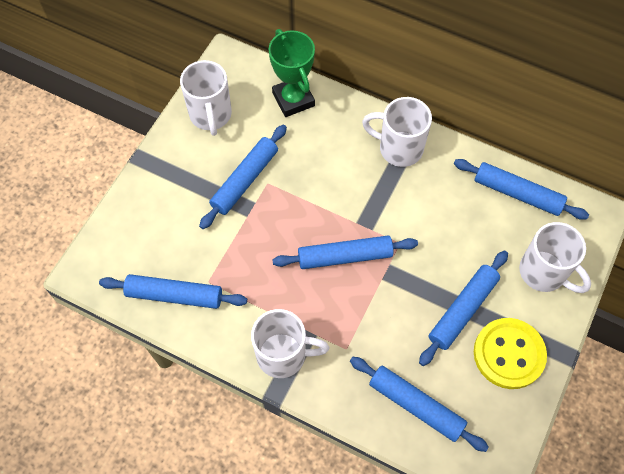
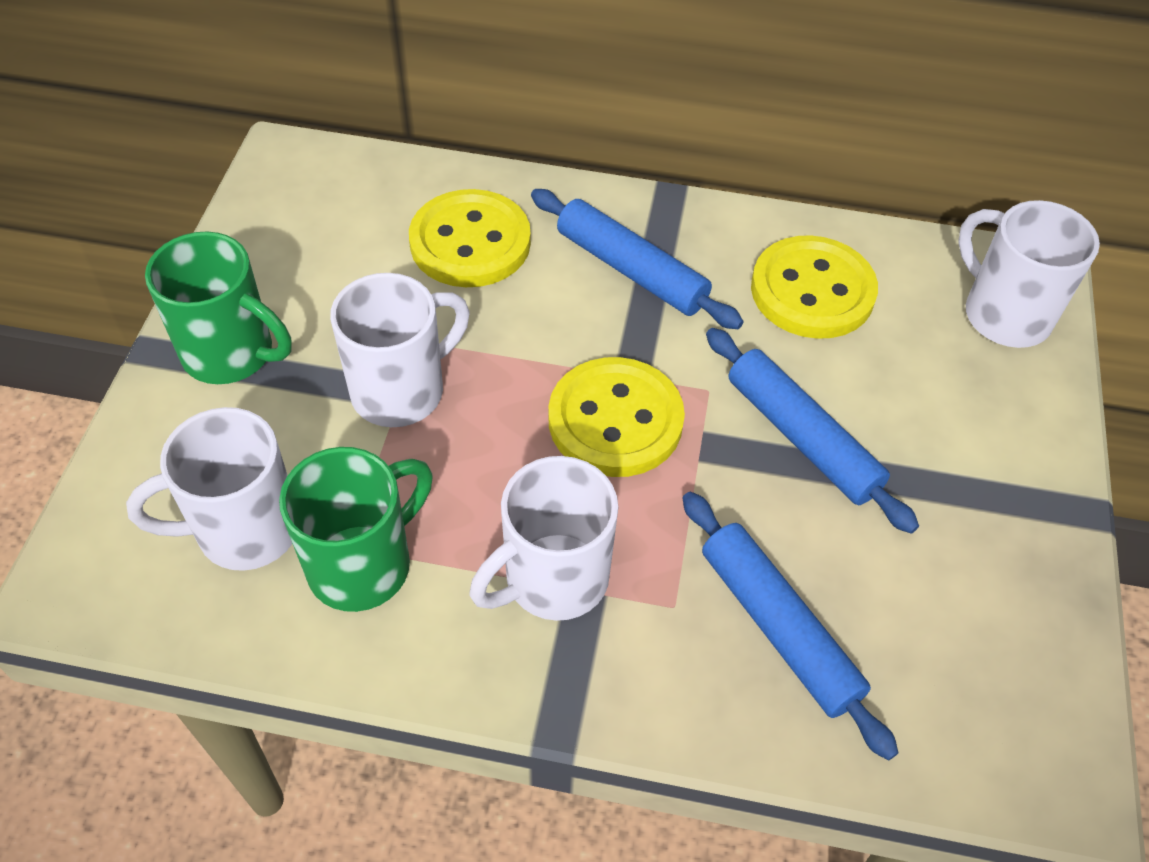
blue rolling pin: 6 -> 3
green mug: 0 -> 2
green trophy: 1 -> 0
yellow button: 1 -> 3

